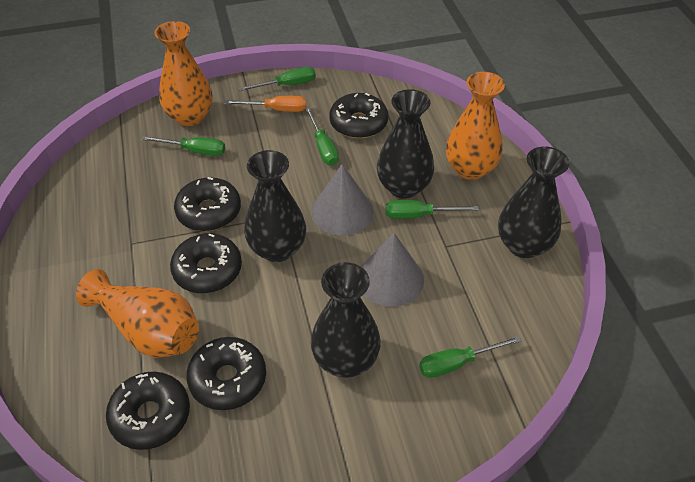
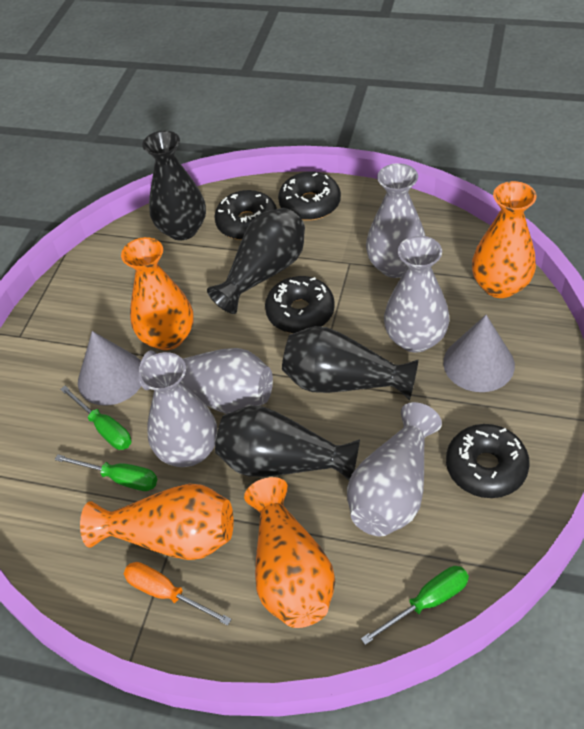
black donut: 5 -> 4
green screwdriver: 5 -> 3
grey vase: 0 -> 5
orange vase: 3 -> 4

